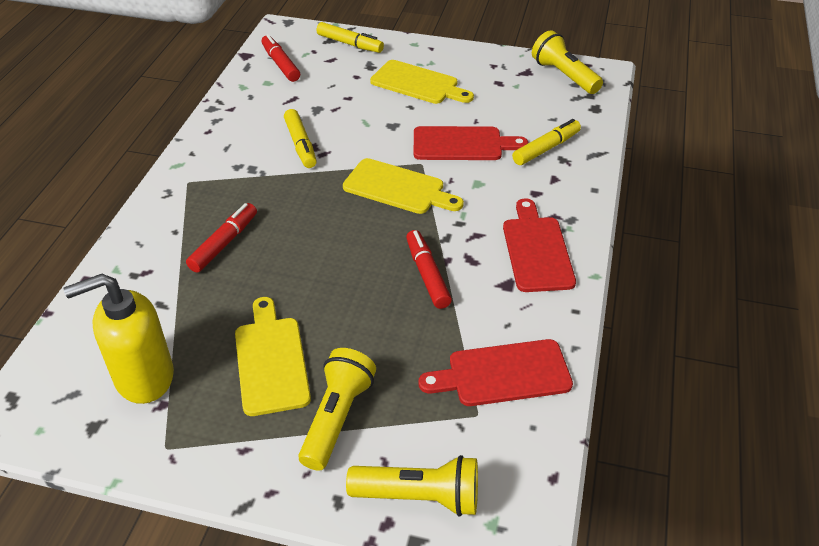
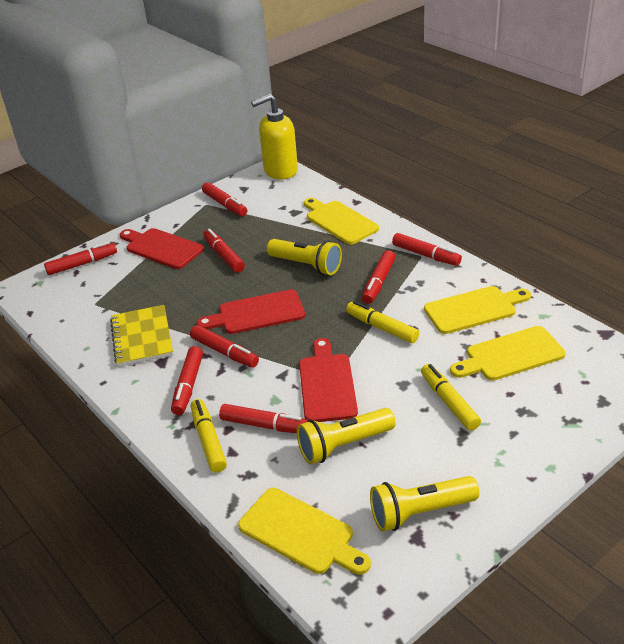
red marker: 3 -> 8
yellow cutting board: 3 -> 4
yellow notebook: 0 -> 1

